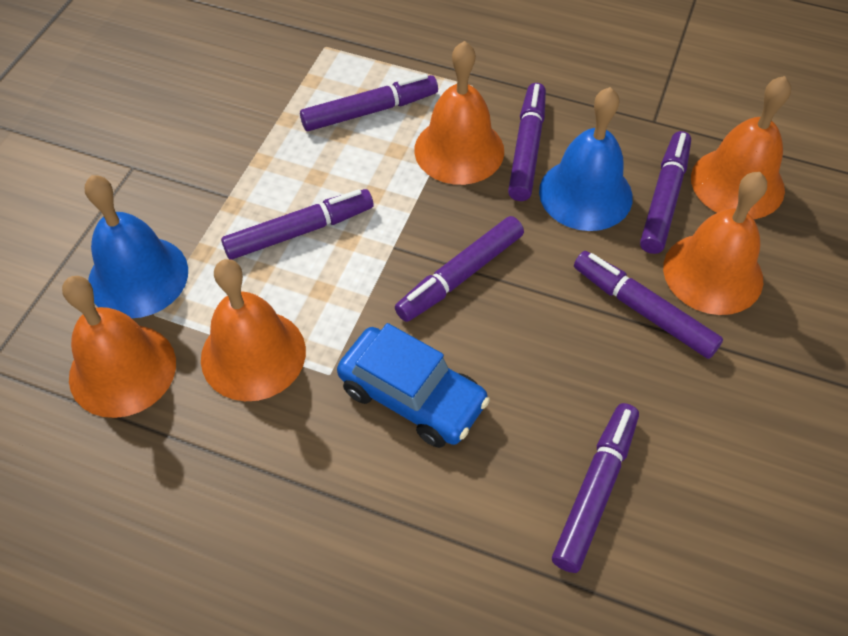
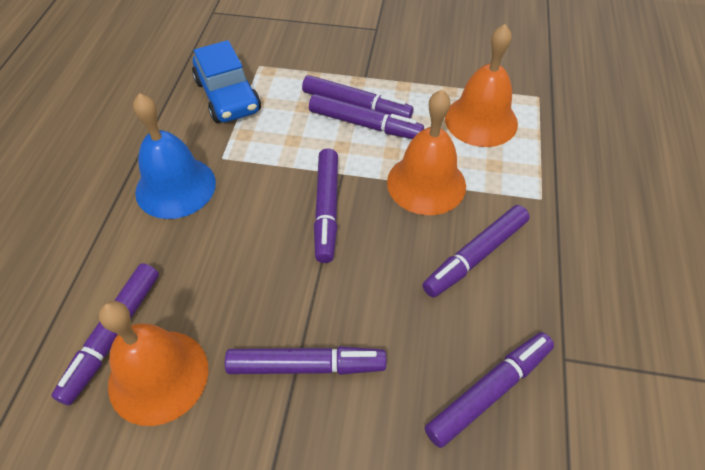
blue bell: 2 -> 1
orange bell: 5 -> 3

